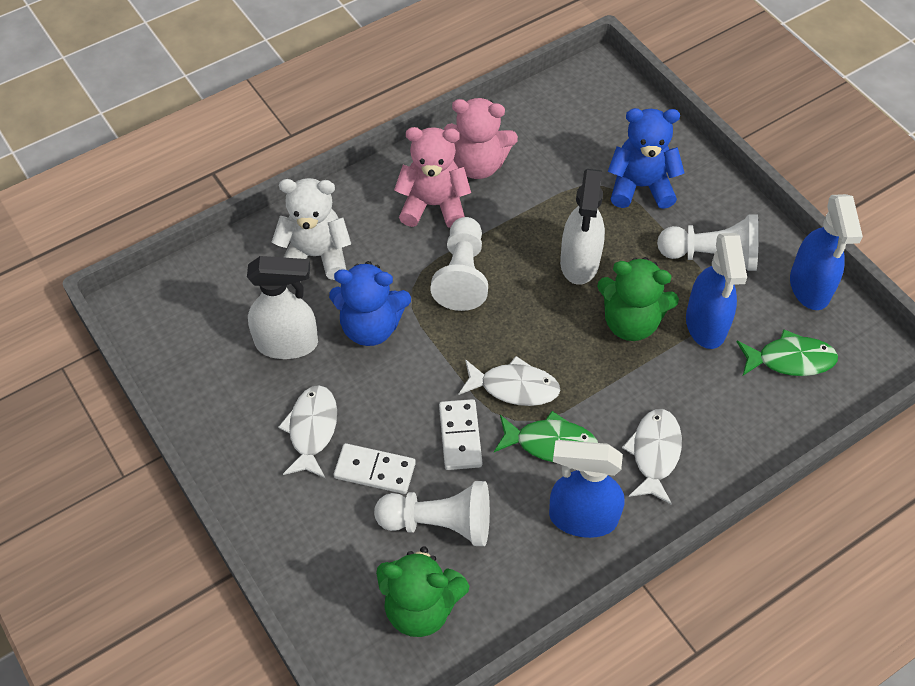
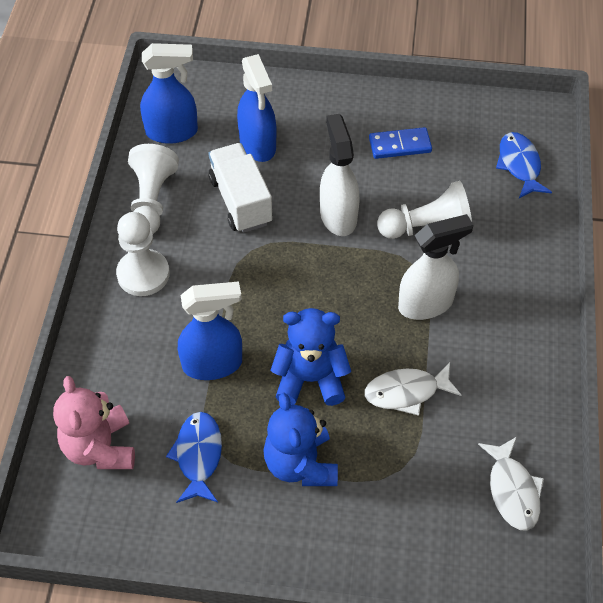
blue domino: 0 -> 1
blue fish: 0 -> 2
green fish: 2 -> 0
green teddy bear: 2 -> 0
pink teddy bear: 2 -> 1
white domino: 2 -> 0
white fish: 3 -> 2
white teddy bear: 1 -> 0
white truck: 0 -> 1

